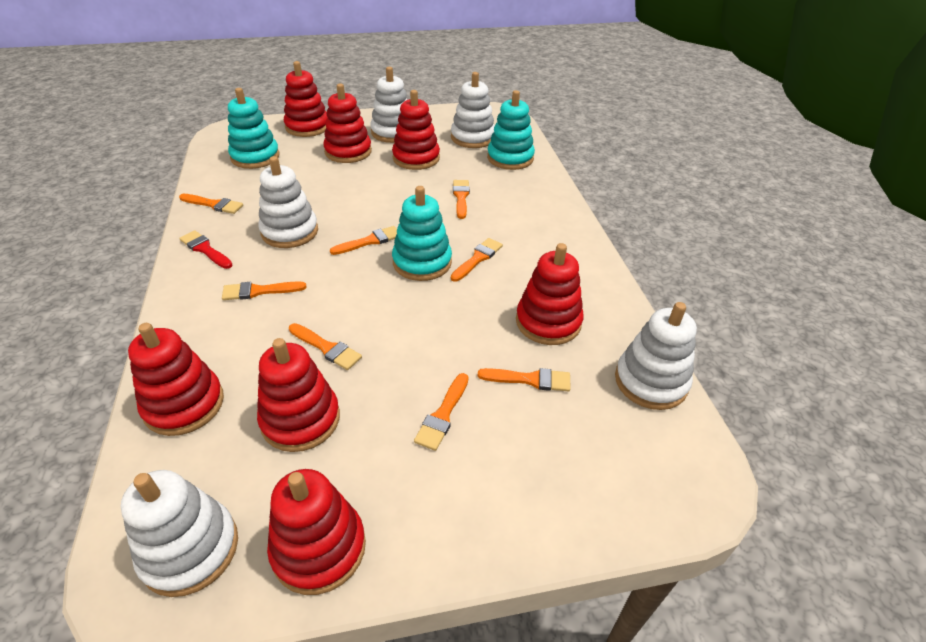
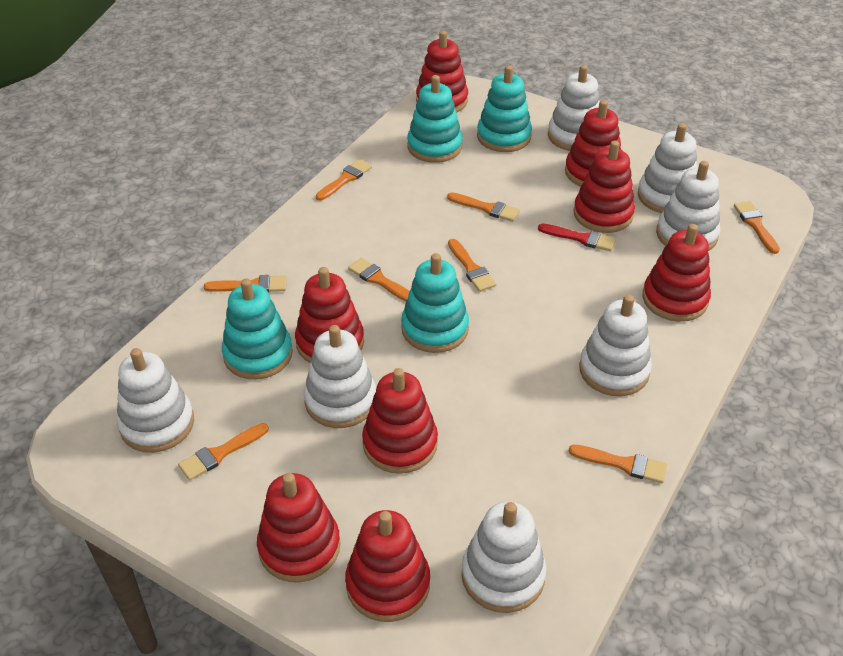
red stacking toy: 7 -> 8
turquoise stacking toy: 3 -> 4
white stacking toy: 5 -> 7

